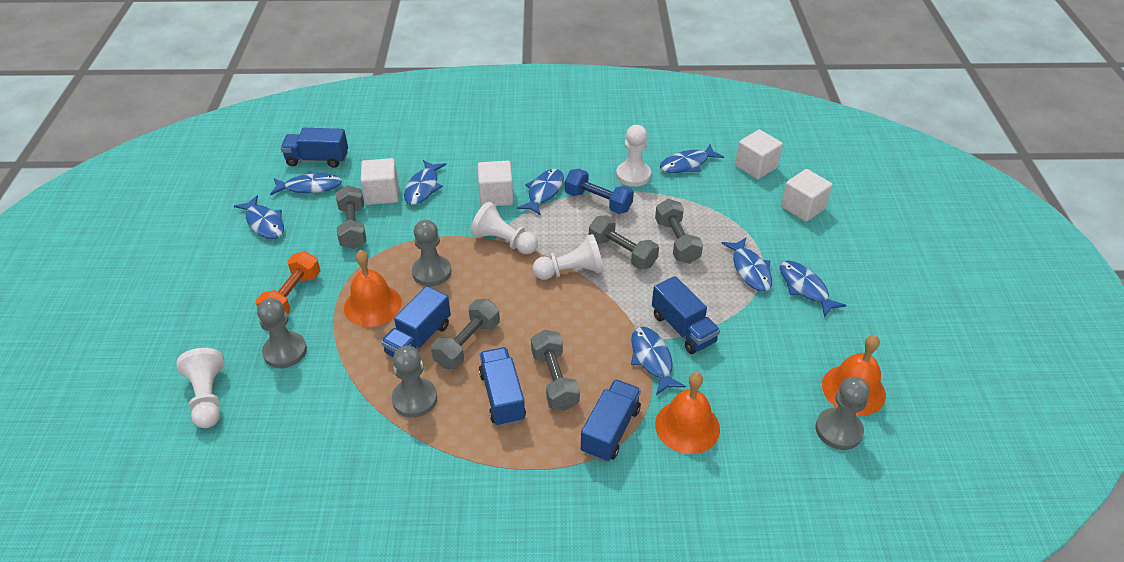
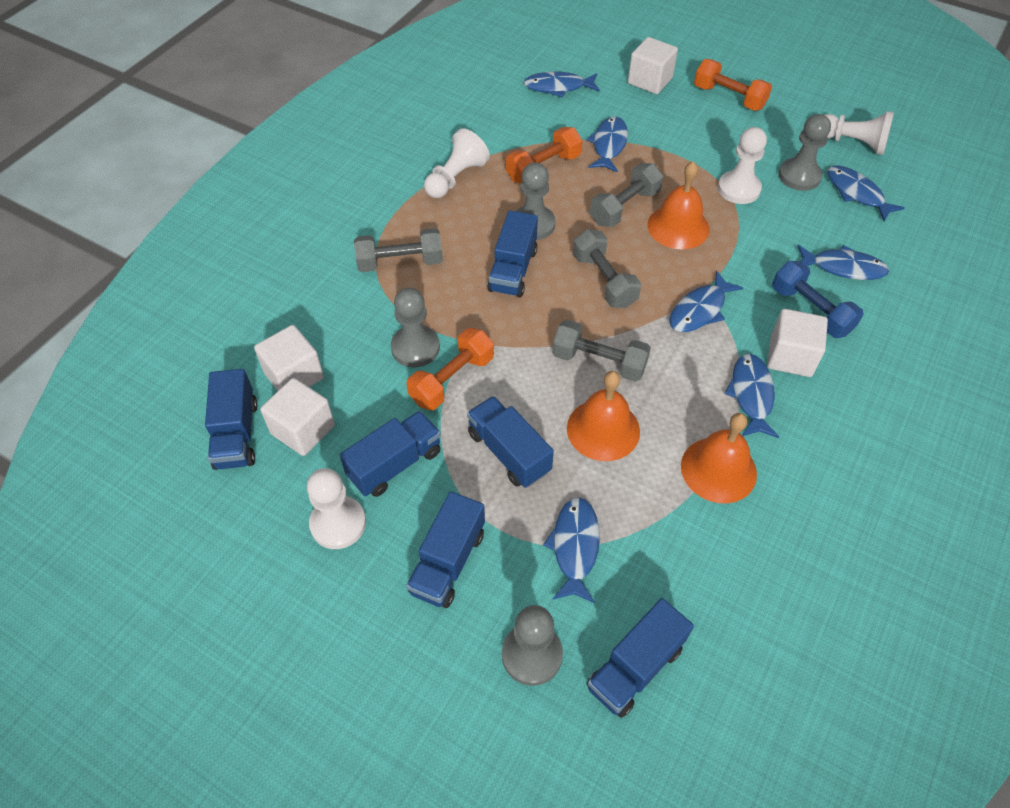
blue fish: 8 -> 7
blue truck: 5 -> 6
grey dumbbell: 5 -> 4
orange dumbbell: 1 -> 3

